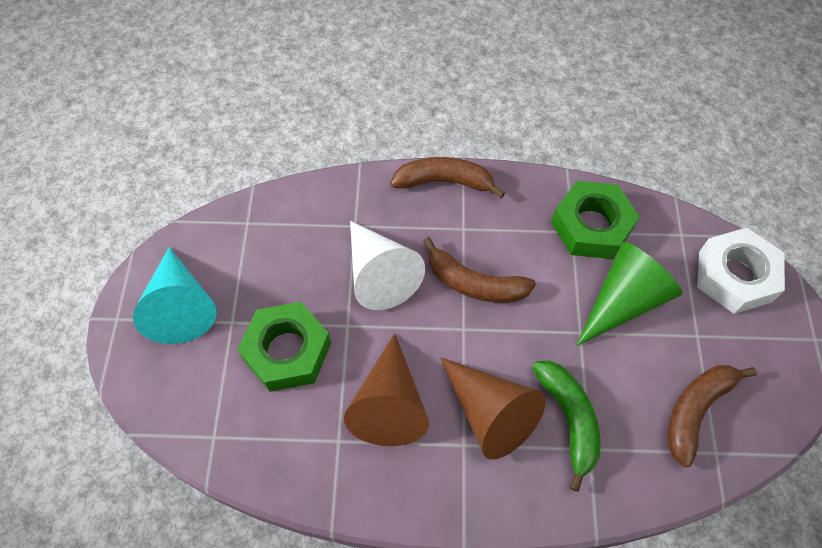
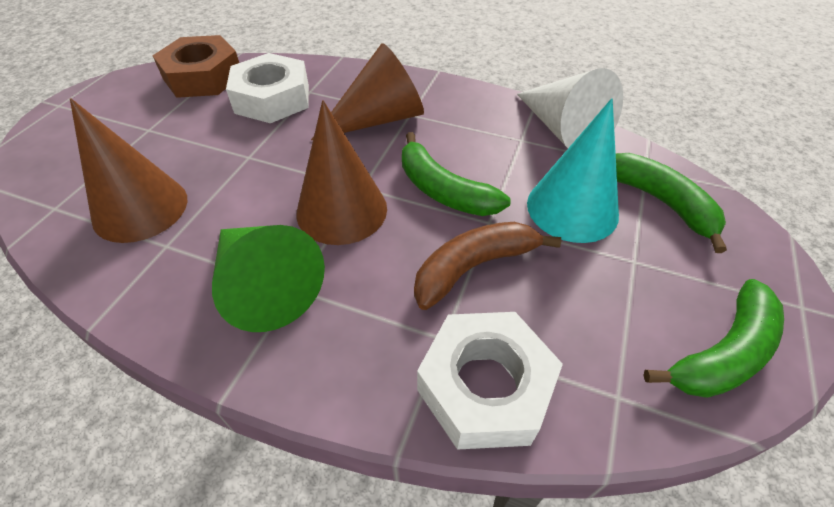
brown banana: 3 -> 1
brown cone: 2 -> 3
brown nut: 0 -> 1
green banana: 1 -> 3
green nut: 2 -> 0
white nut: 1 -> 2

